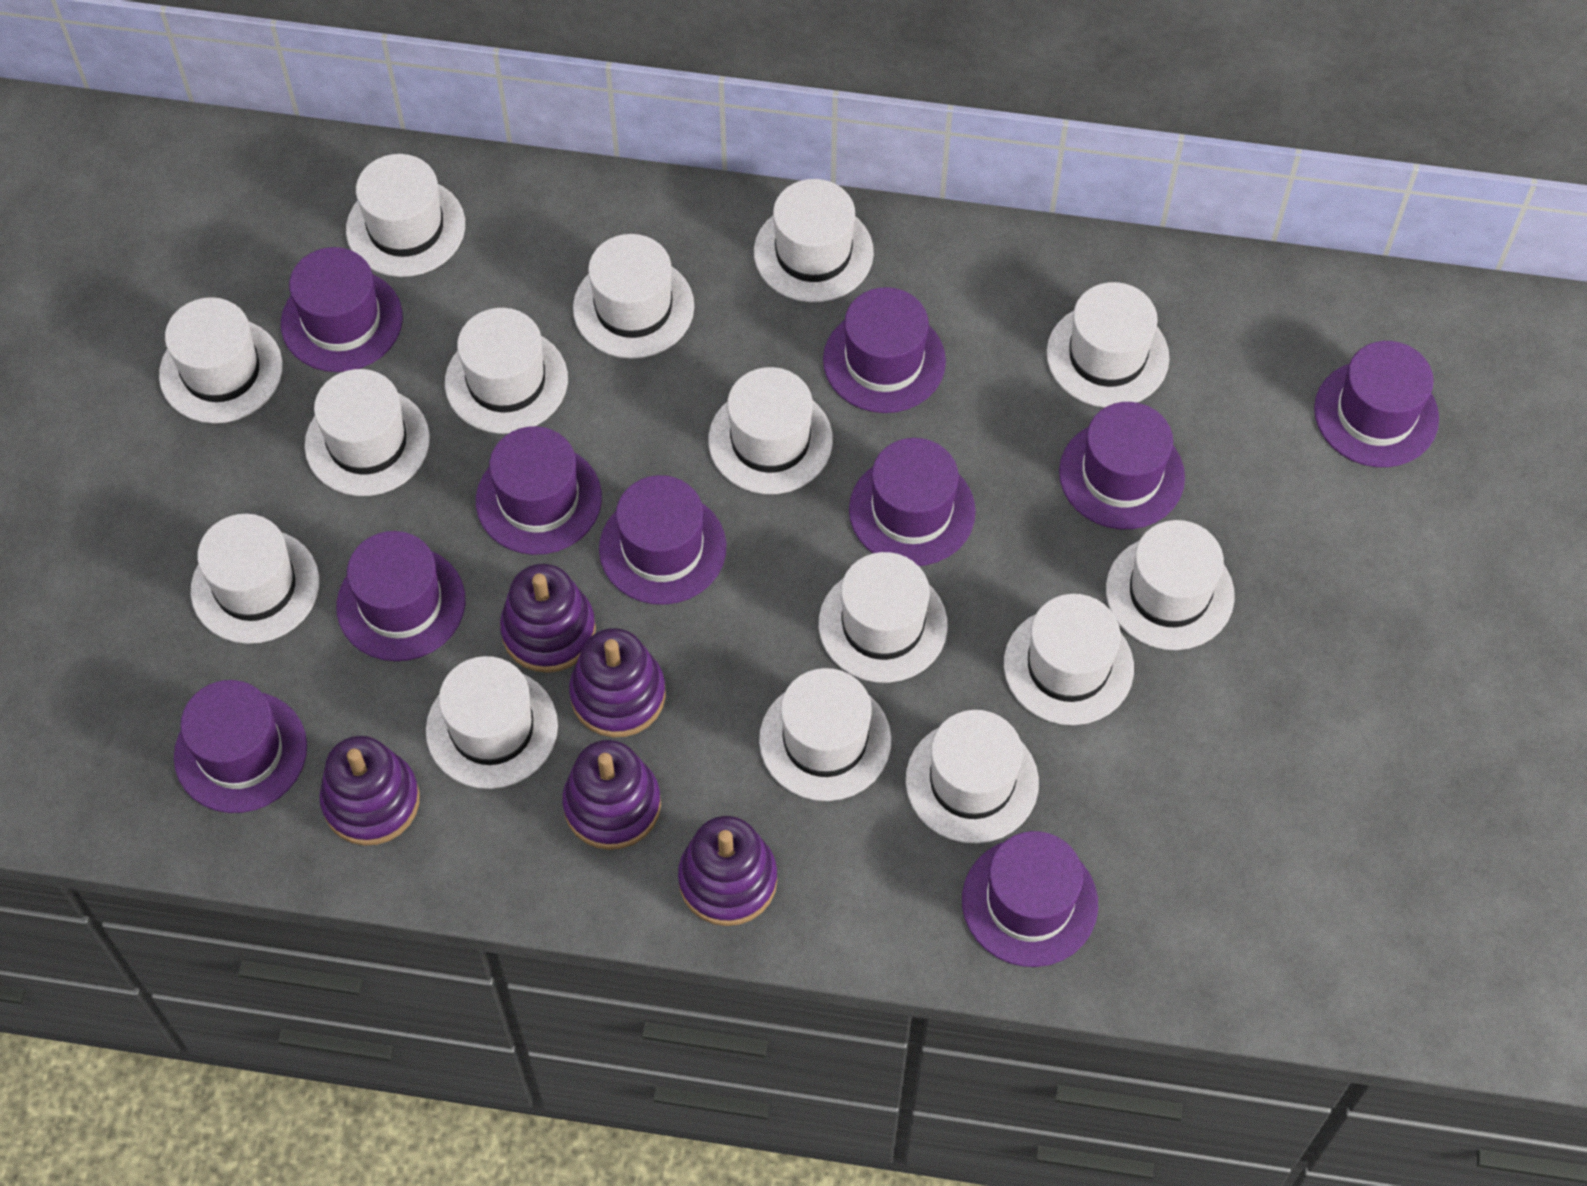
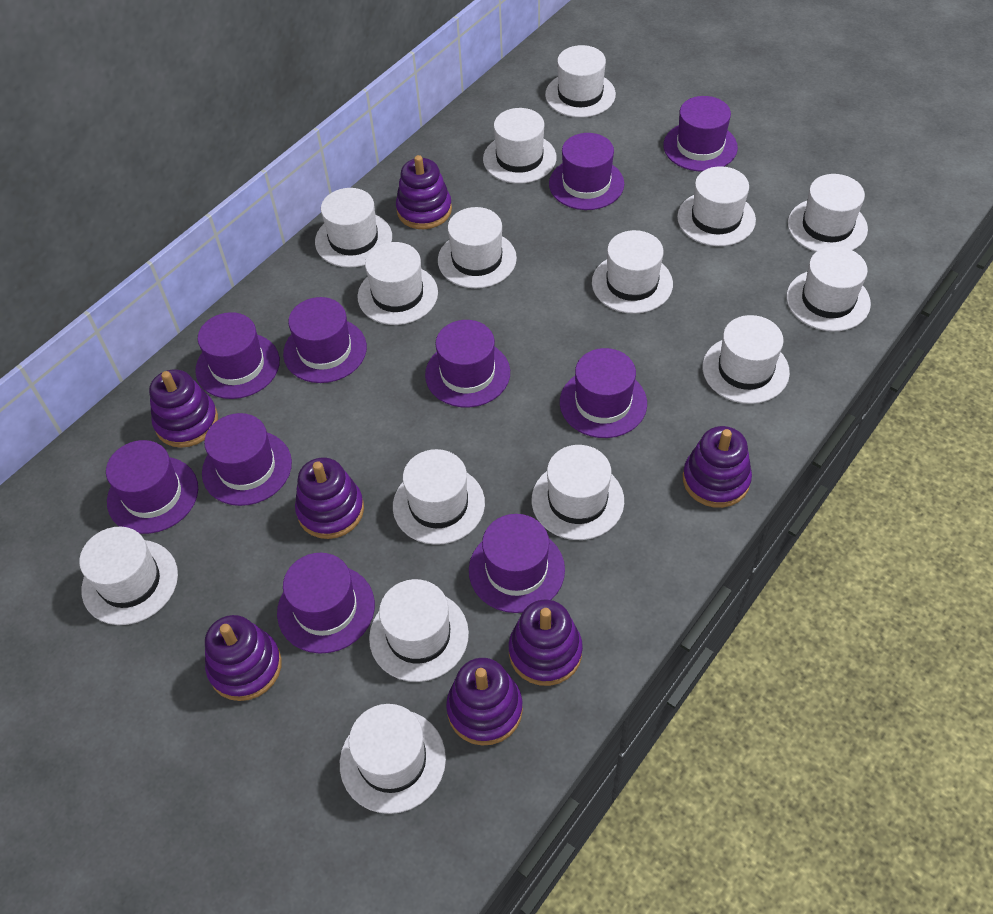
purple stacking toy: 5 -> 7

